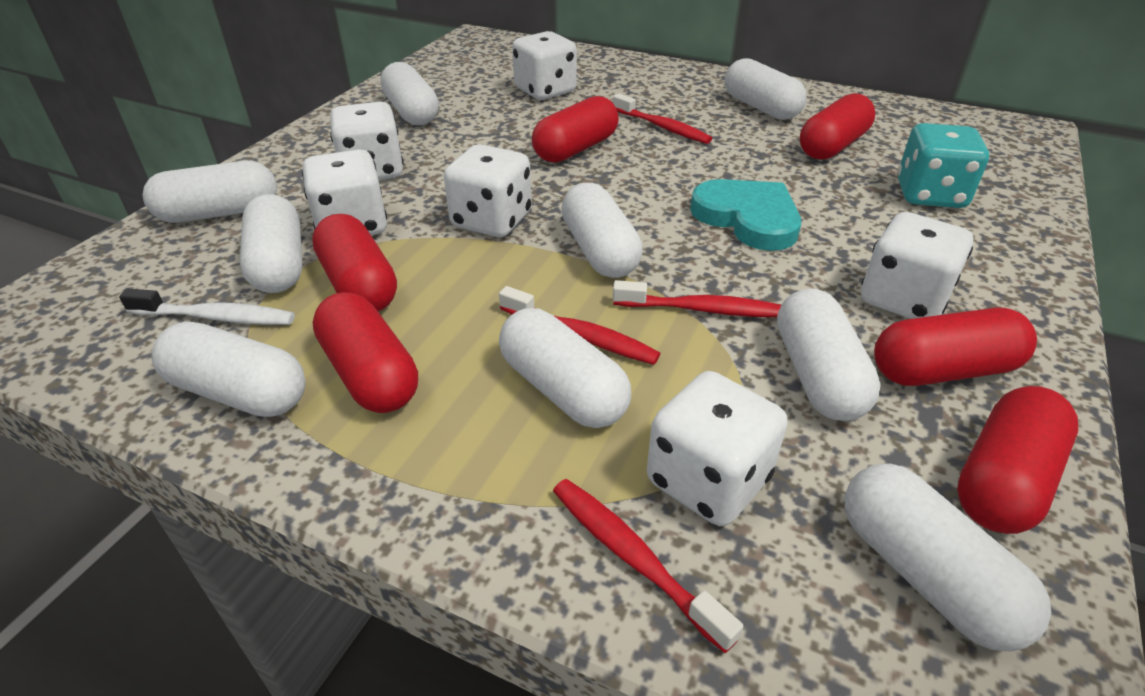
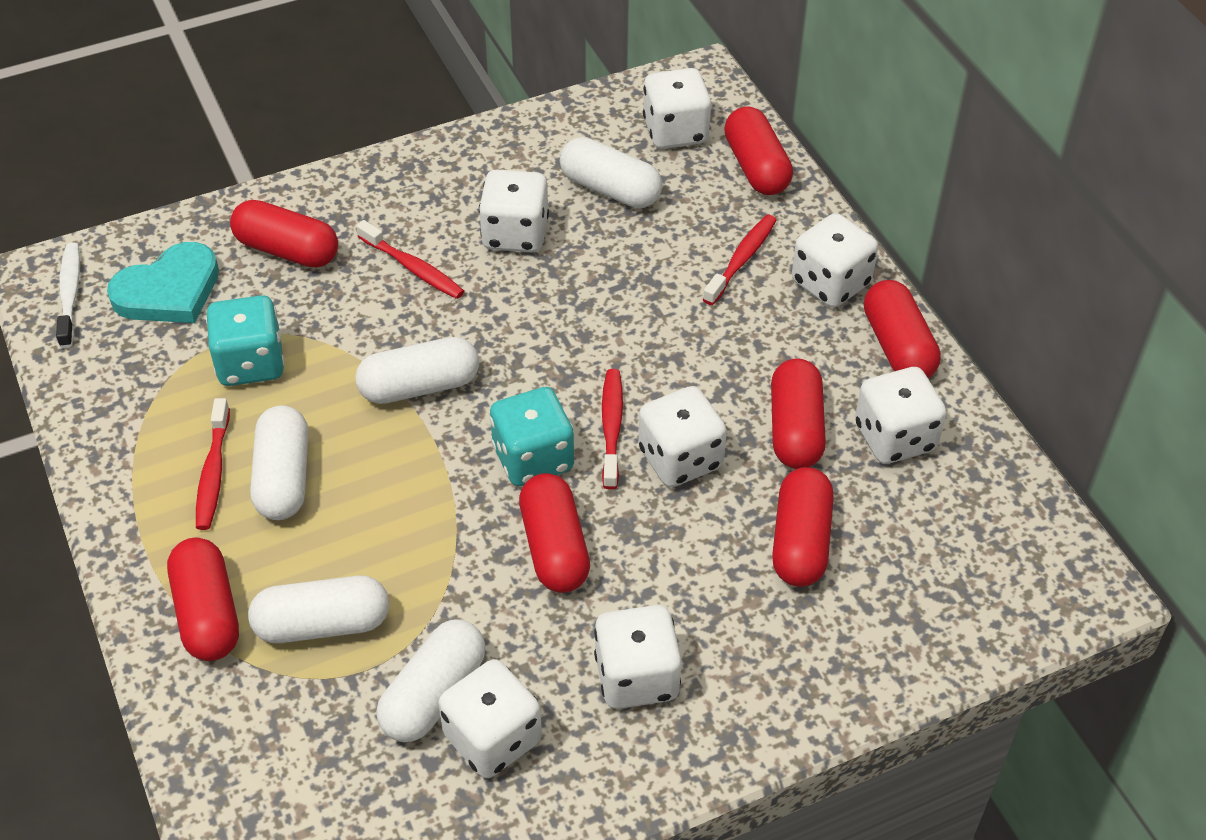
red capsule: 6 -> 7
turquoise dice: 1 -> 2
white capsule: 9 -> 5
white dice: 6 -> 7

